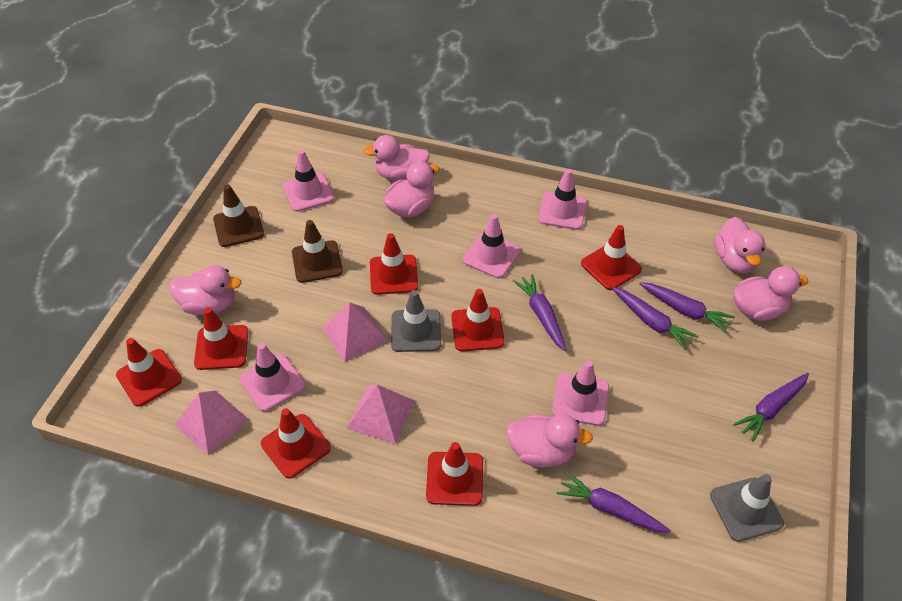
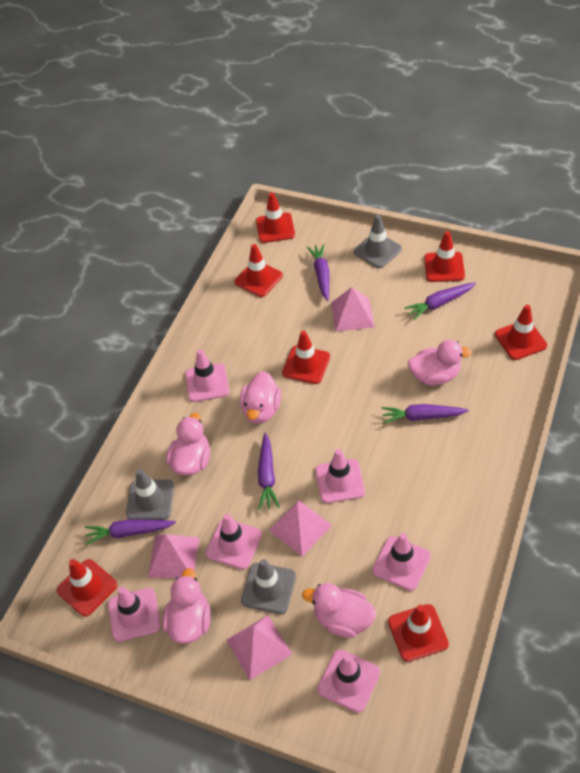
brown traffic cone: 2 -> 0
grey traffic cone: 2 -> 3
pink duck: 6 -> 5
pink pyramid: 3 -> 4
pink traffic cone: 5 -> 6

